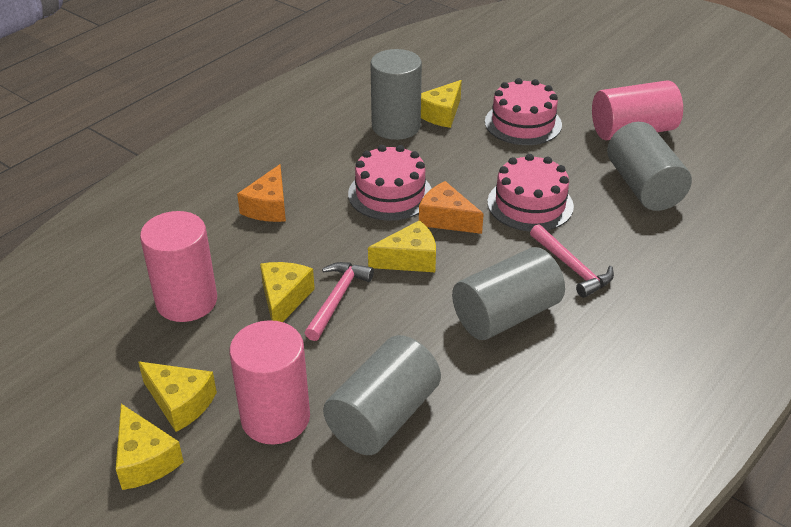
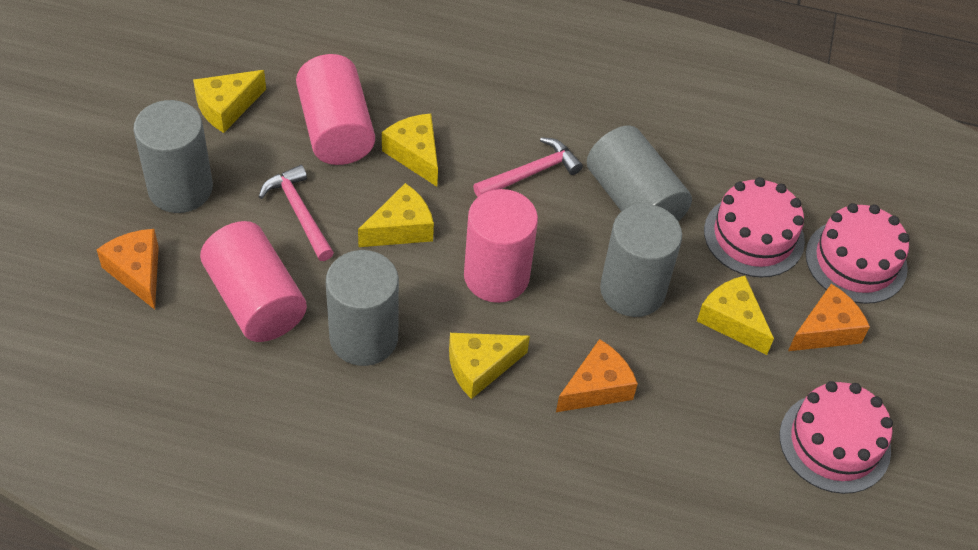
orange cheese: 2 -> 3

